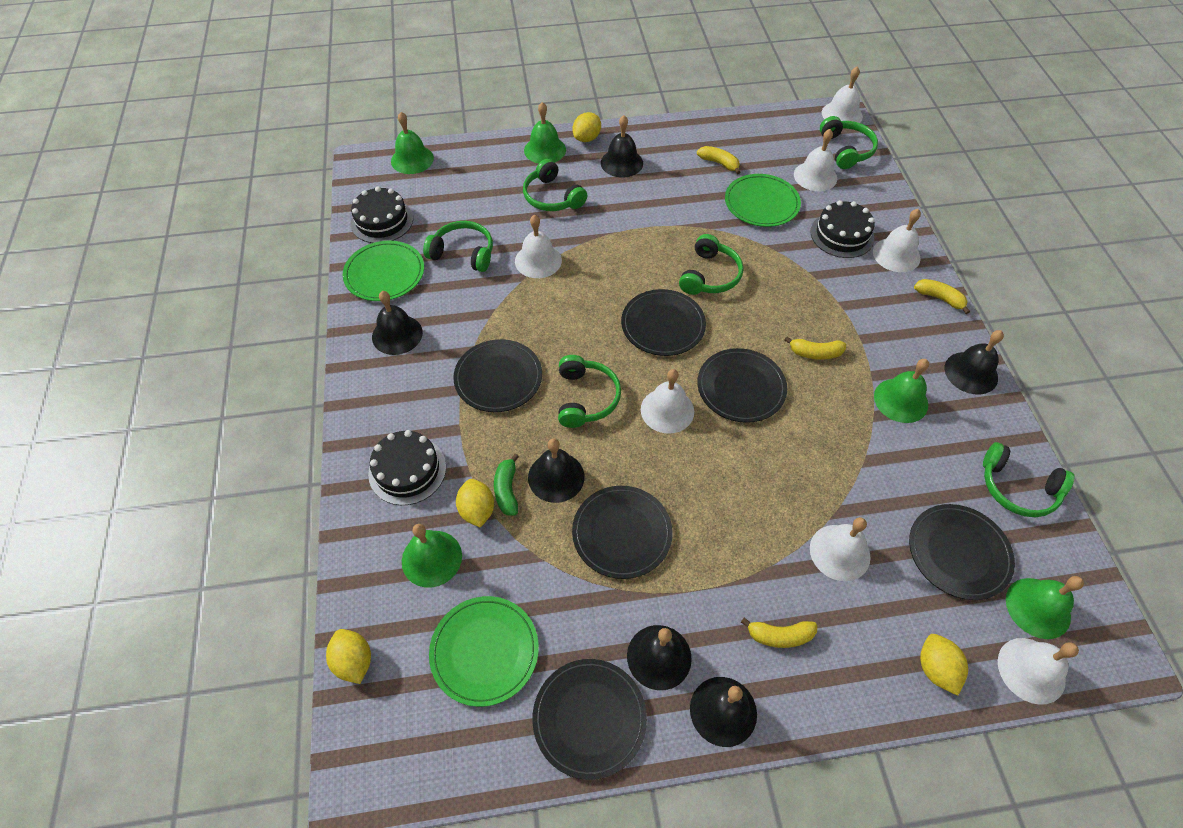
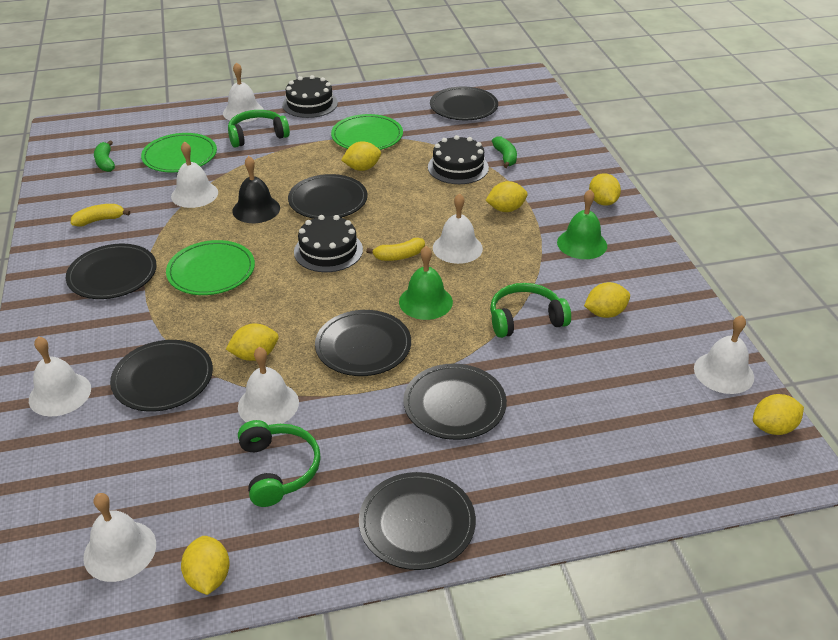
black bell: 6 -> 1
black plate: 6 -> 7
green banana: 1 -> 2
green bell: 5 -> 2
green headphones: 6 -> 3
yellow banana: 4 -> 2
yellow lemon: 4 -> 7

